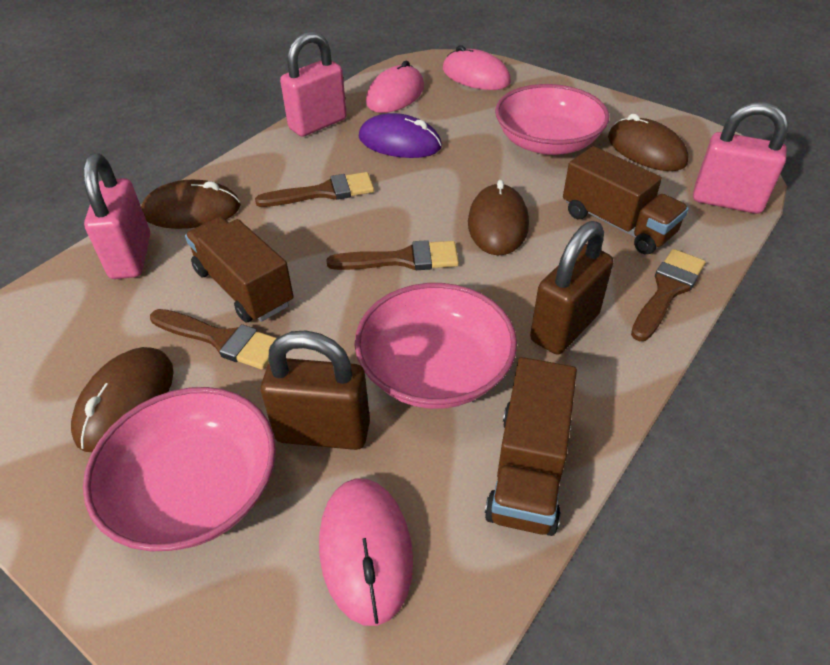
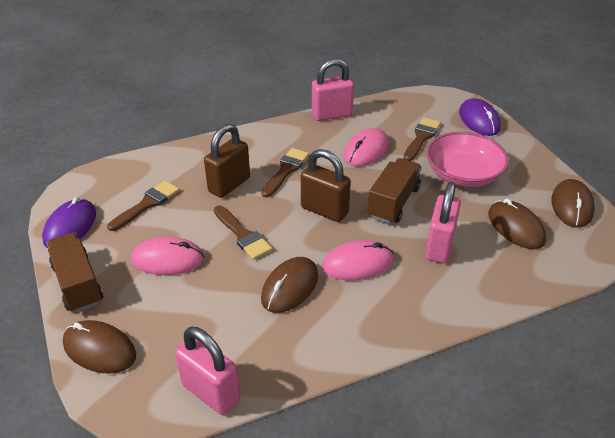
brown truck: 3 -> 2
pink bowl: 3 -> 1
purple mouse: 1 -> 2

